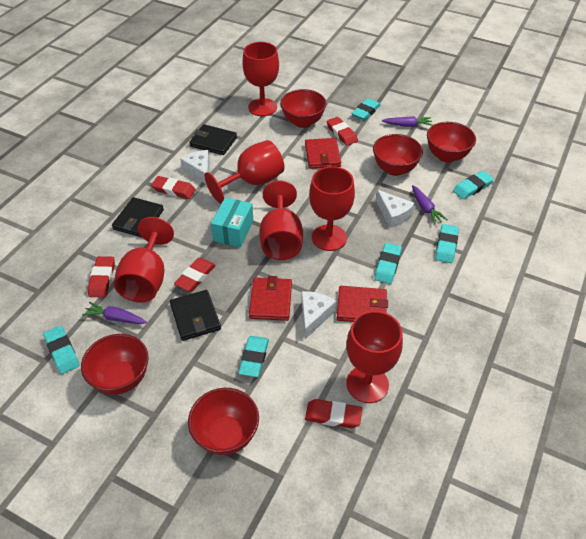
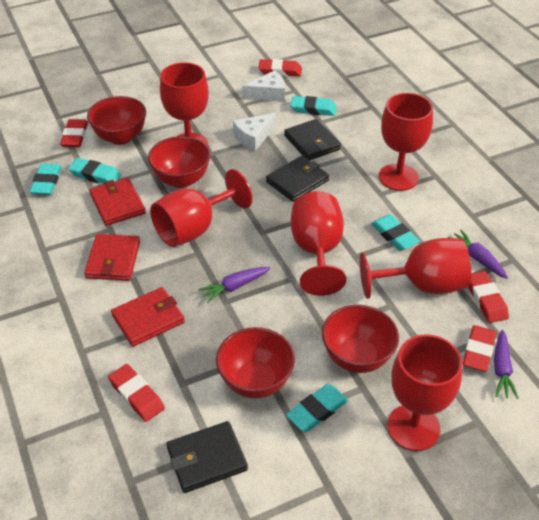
red bowl: 5 -> 4
turquoise box: 1 -> 0
turquoise eraser: 6 -> 5
white cheese: 3 -> 2

